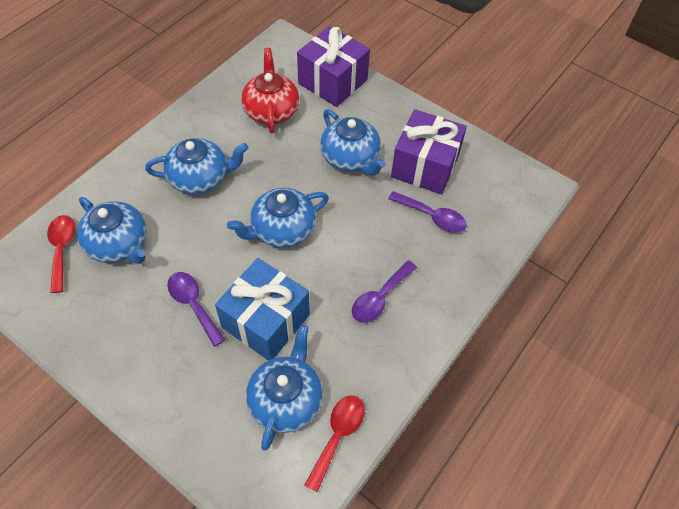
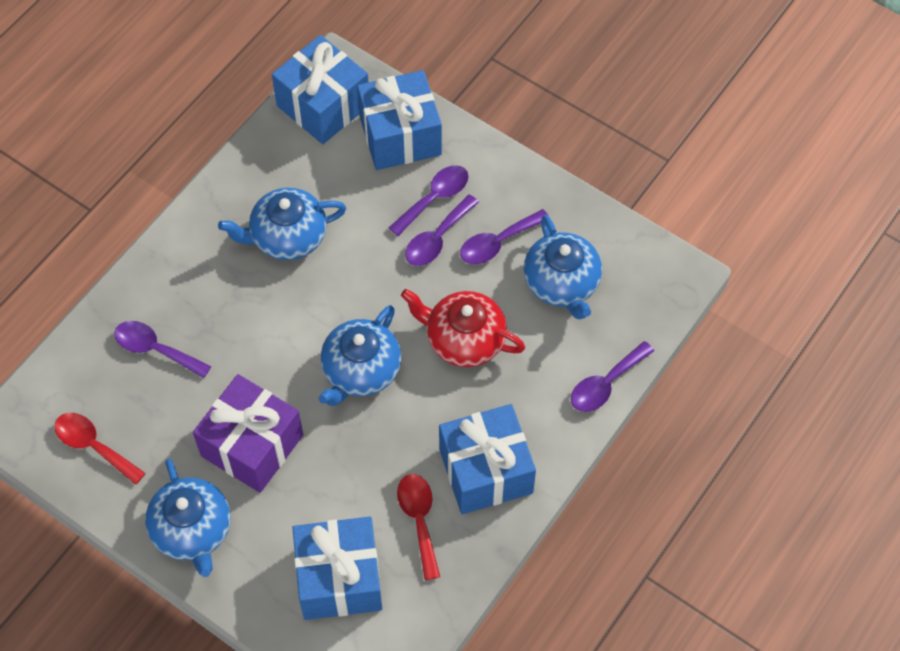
blue gift: 1 -> 4
blue teapot: 5 -> 4
purple gift: 2 -> 1
purple spoon: 3 -> 5

